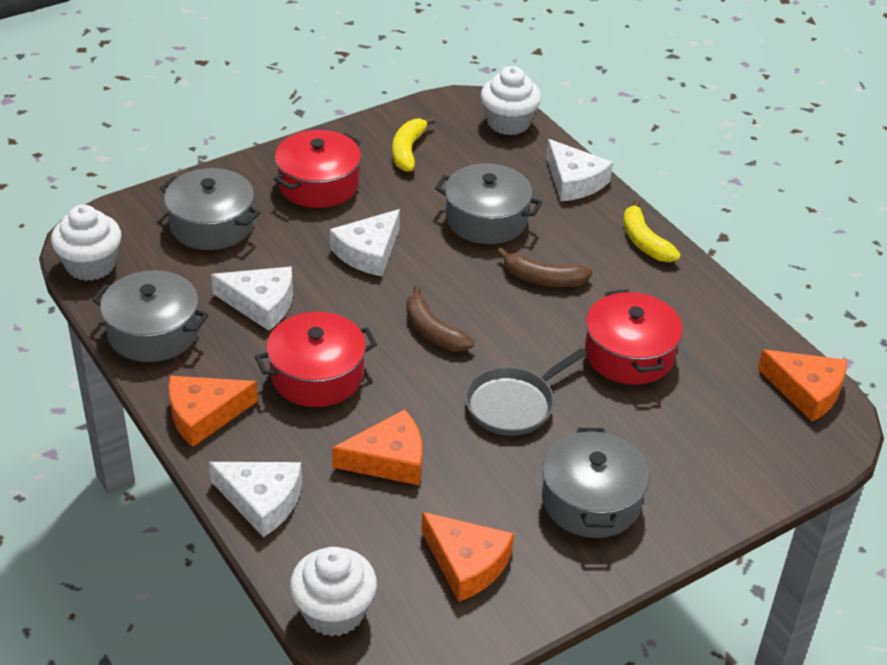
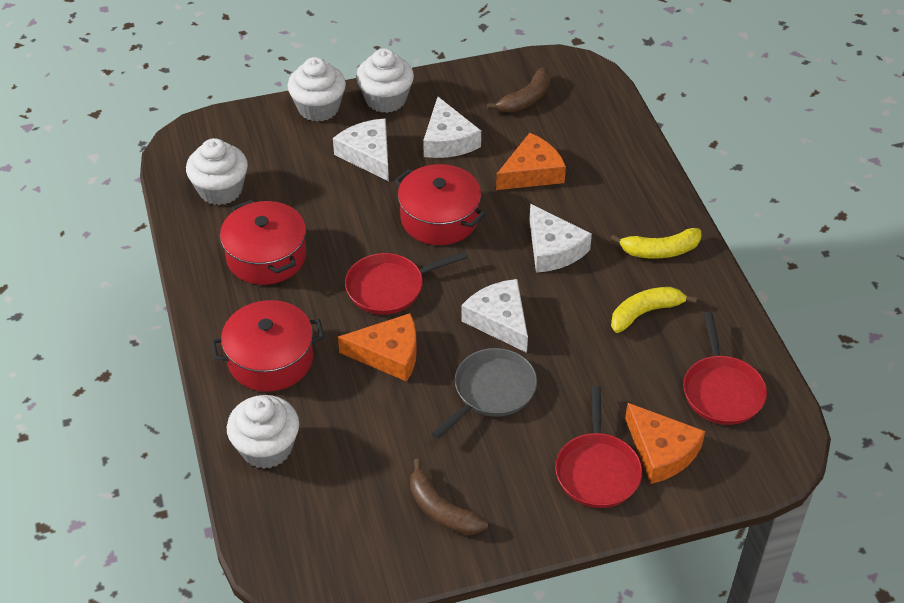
grey pot: 4 -> 0
orange cheese: 4 -> 3
red pan: 0 -> 3
white cupcake: 3 -> 4

